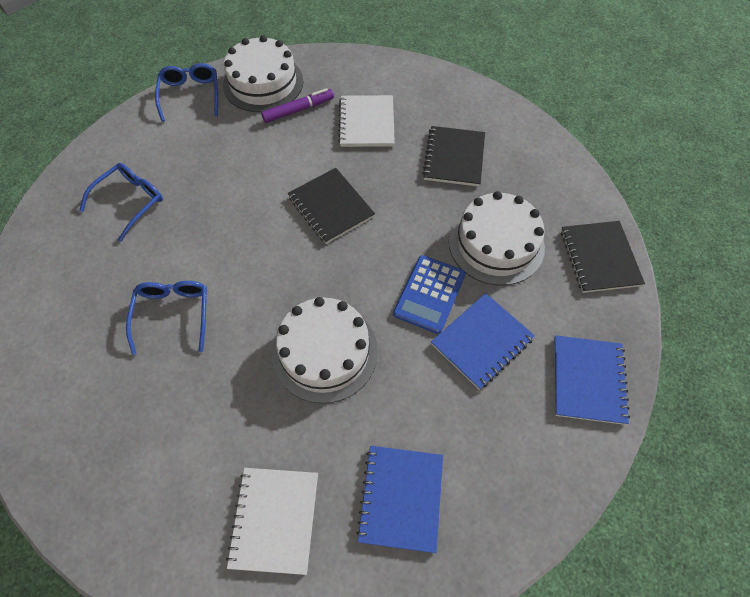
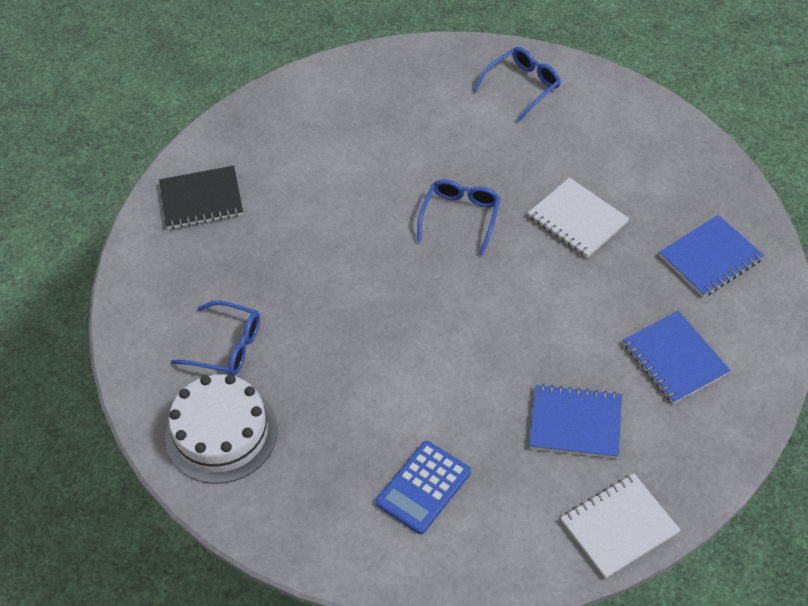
black notebook: 3 -> 1
purple marker: 1 -> 0
white cake: 3 -> 1

